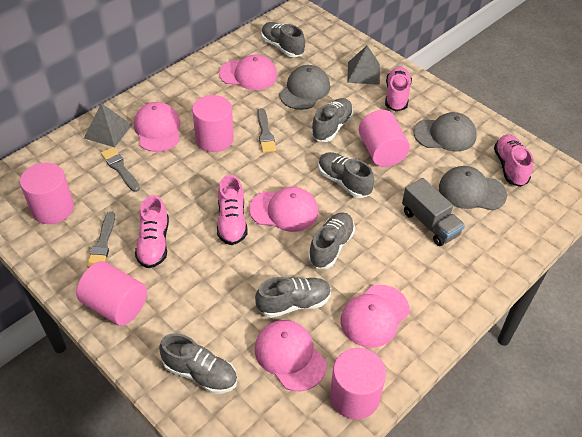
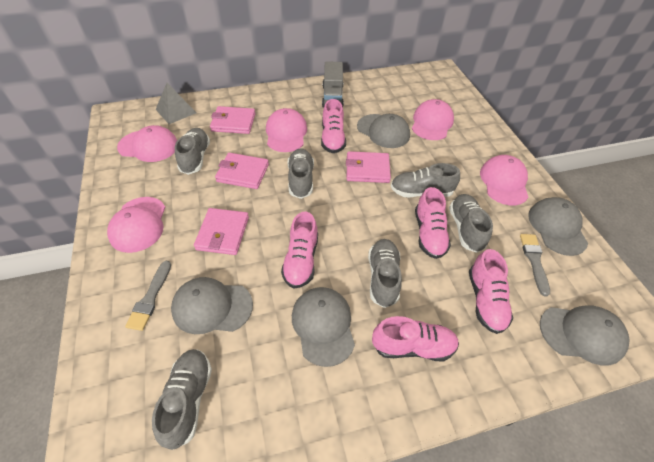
grey brush: 3 -> 2
grey cap: 3 -> 5
grey pyramid: 2 -> 1
pink cylinder: 5 -> 0
pink shoe: 4 -> 5
pink wallet: 0 -> 4

